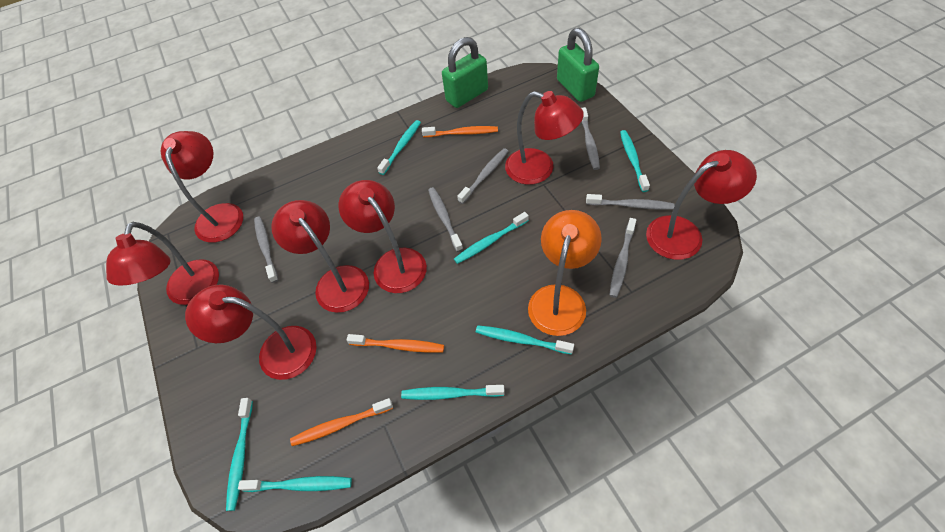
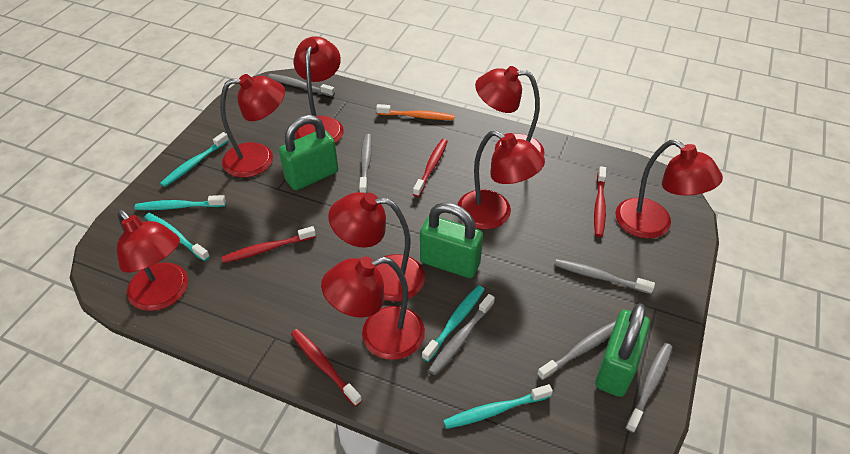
green padlock: 2 -> 3
orange lamp: 1 -> 0
orange toothbrush: 3 -> 1
red lamp: 7 -> 8
red toothbrush: 0 -> 4
turquoise toothbrush: 7 -> 5

